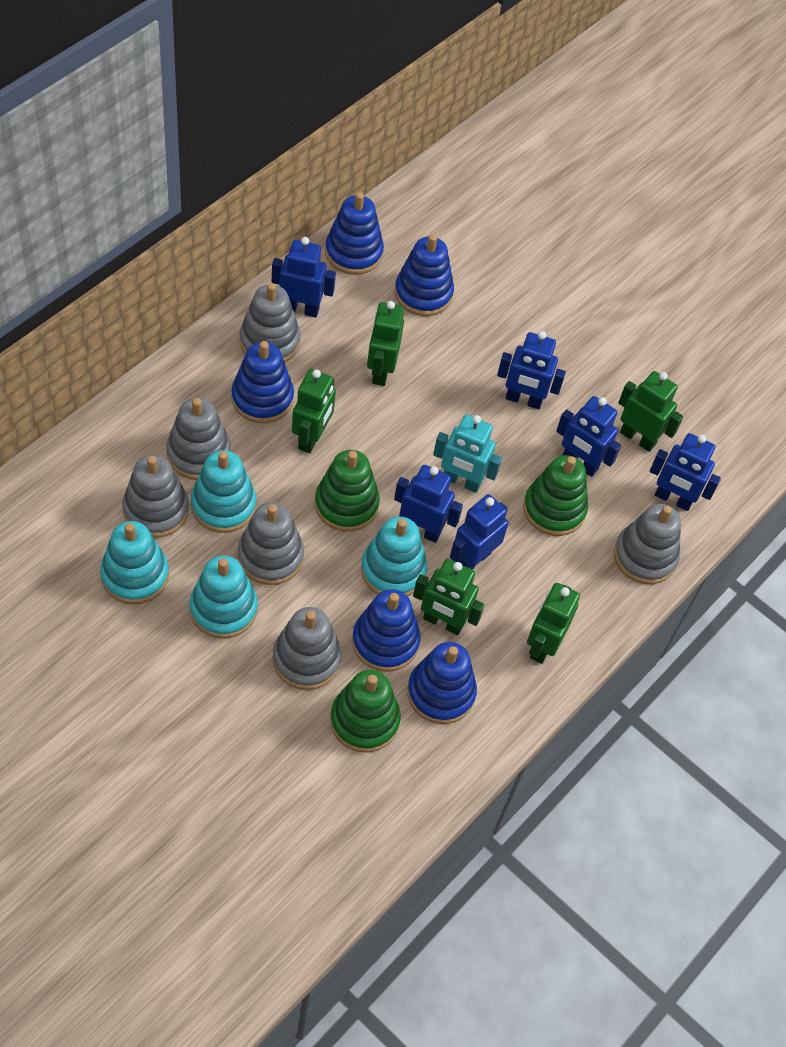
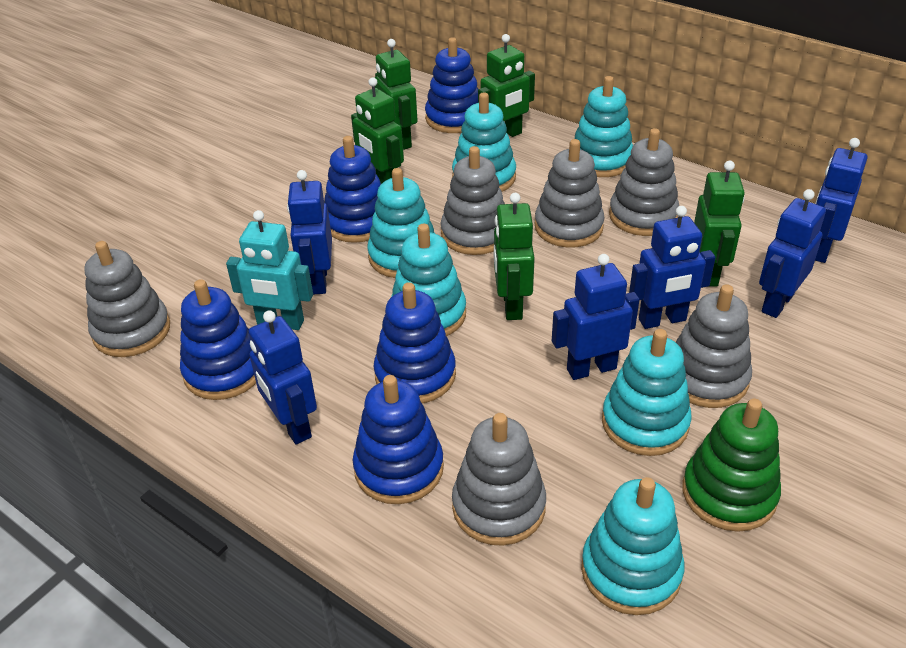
green stacking toy: 3 -> 1
turquoise stacking toy: 4 -> 6

